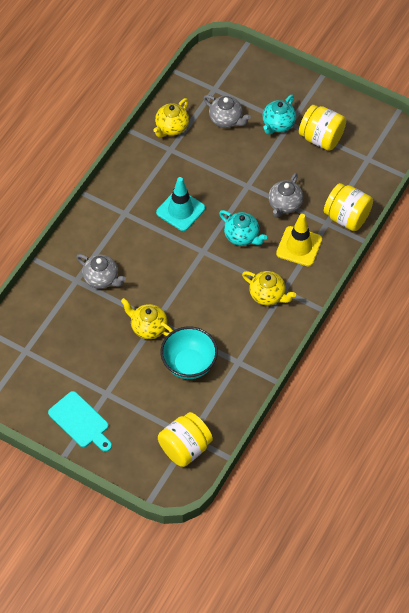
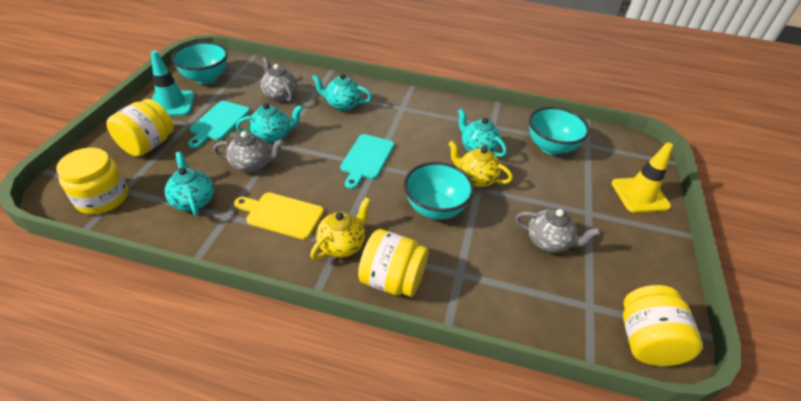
turquoise bowl: 1 -> 3
turquoise cutting board: 1 -> 2
turquoise teapot: 2 -> 4
yellow cutting board: 0 -> 1
yellow jar: 3 -> 4
yellow teapot: 3 -> 2

